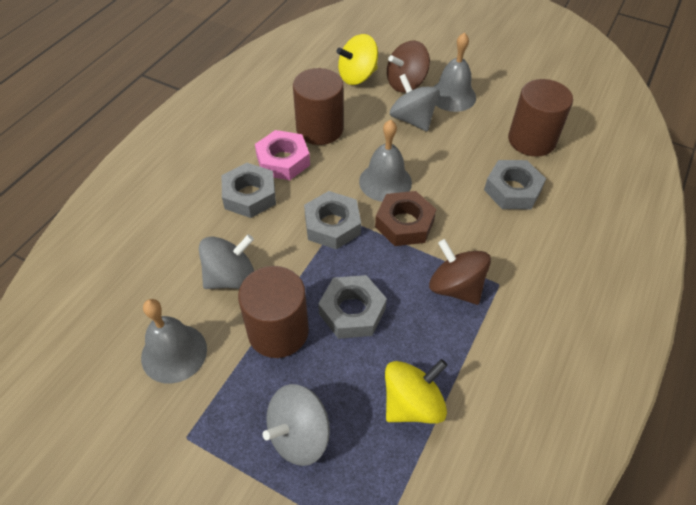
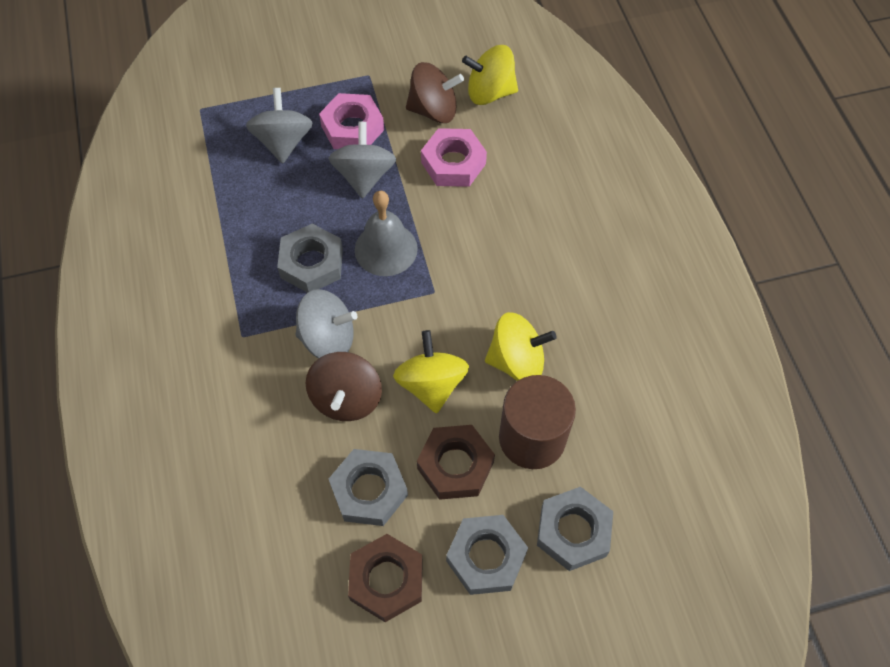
brown cylinder: 3 -> 1
brown nut: 1 -> 2
grey bell: 3 -> 1
pink nut: 1 -> 2
yellow spinning top: 2 -> 3

